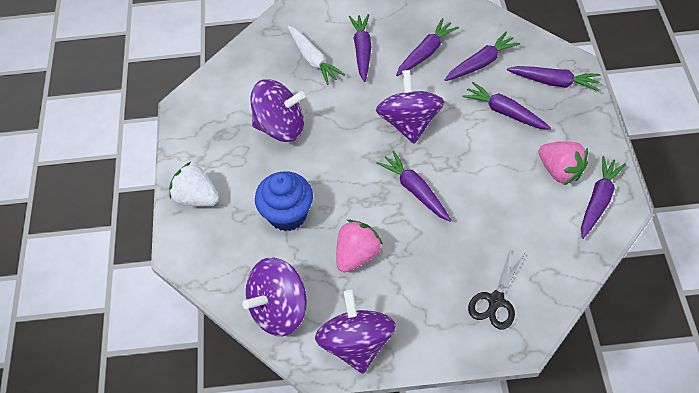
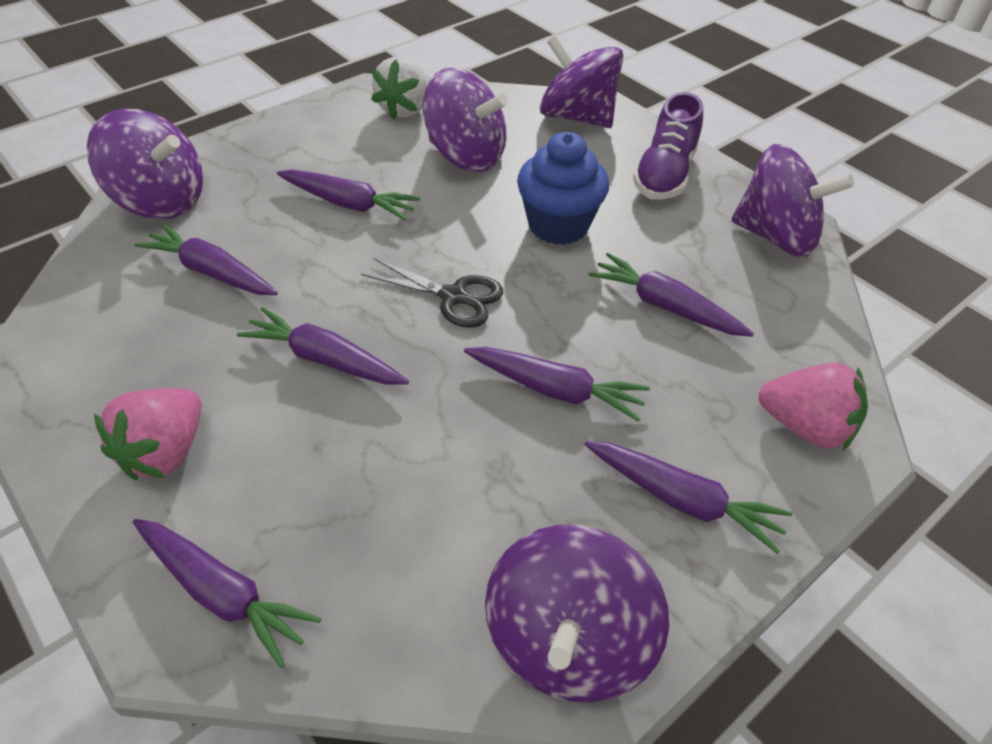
purple shoe: 0 -> 1
purple spinning top: 4 -> 5
white carrot: 1 -> 0

